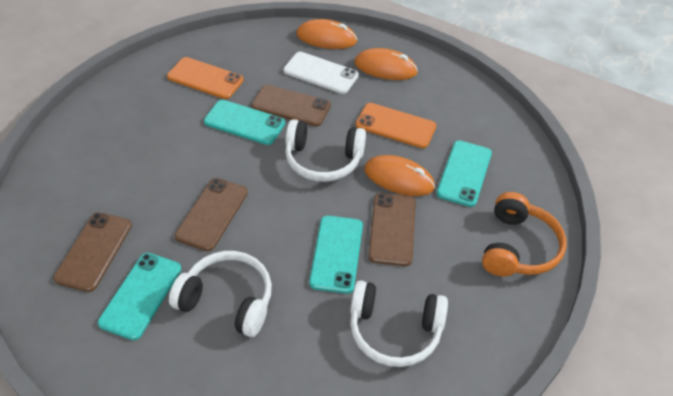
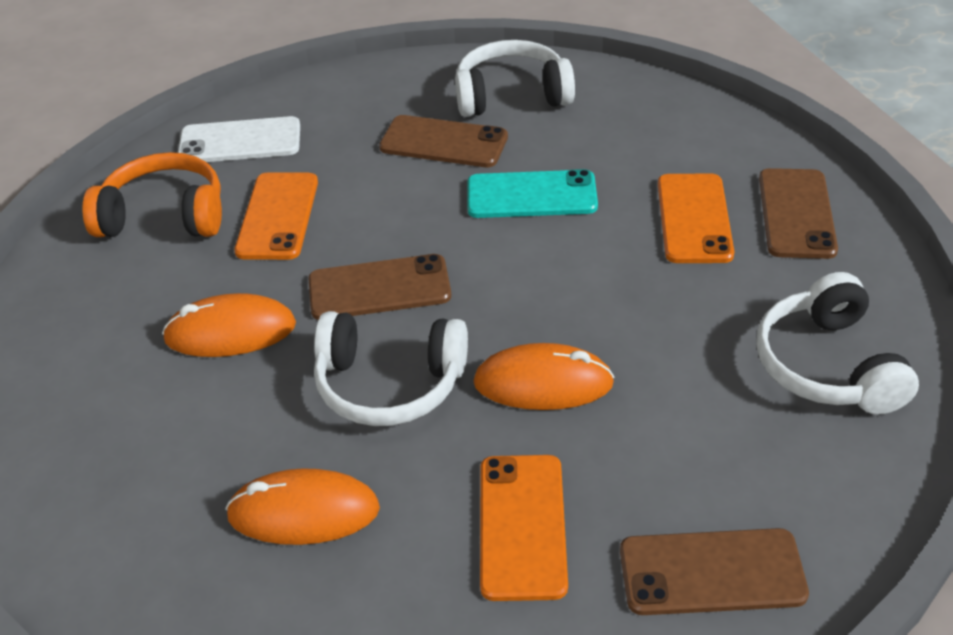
orange phone: 2 -> 3
turquoise phone: 4 -> 1

